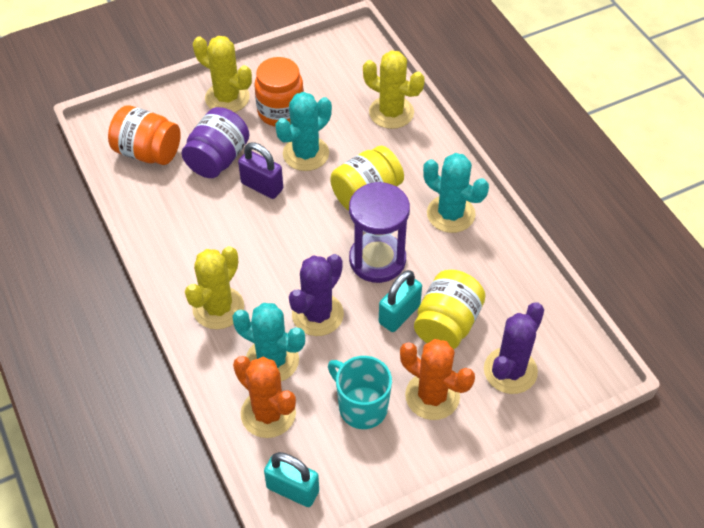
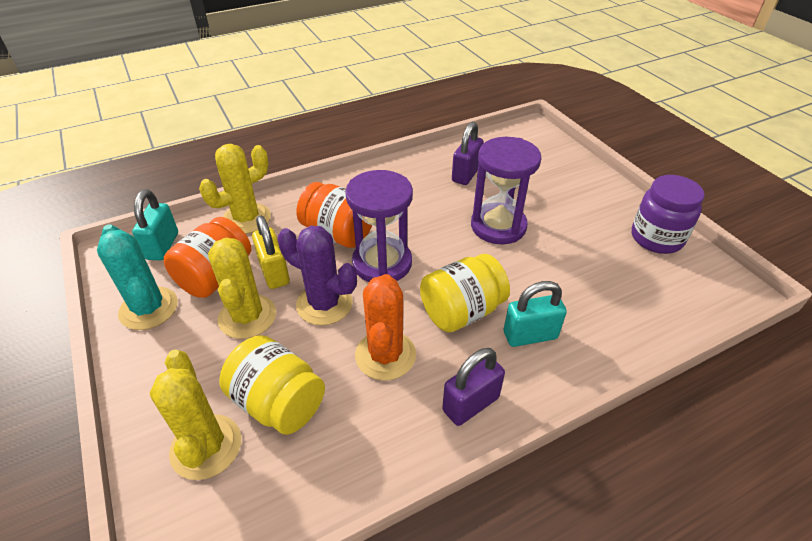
orange cactus: 2 -> 1
purple cactus: 2 -> 1
purple hourglass: 1 -> 2
purple padlock: 1 -> 2
turquoise cactus: 3 -> 1
turquoise mug: 1 -> 0
yellow padlock: 0 -> 1

